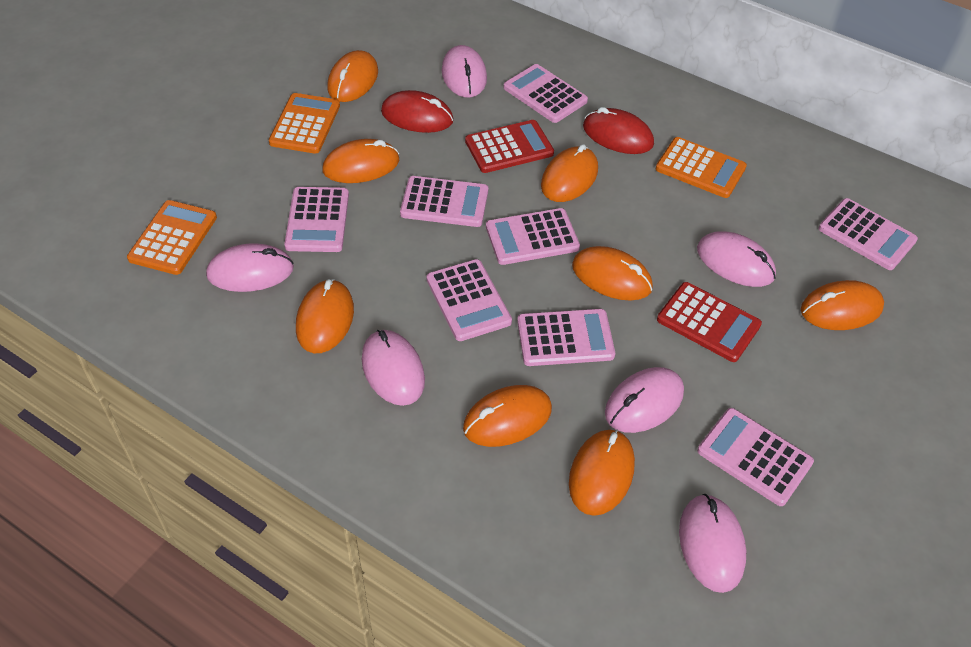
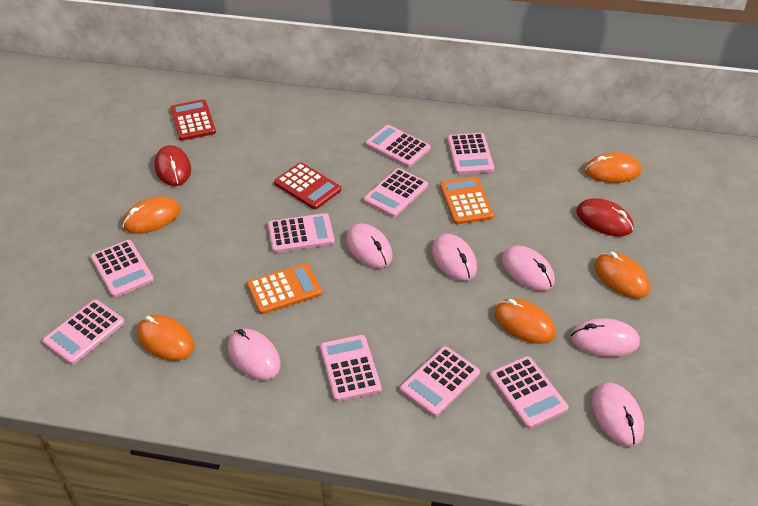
orange calculator: 3 -> 2
orange mouse: 8 -> 5
pink calculator: 8 -> 9

